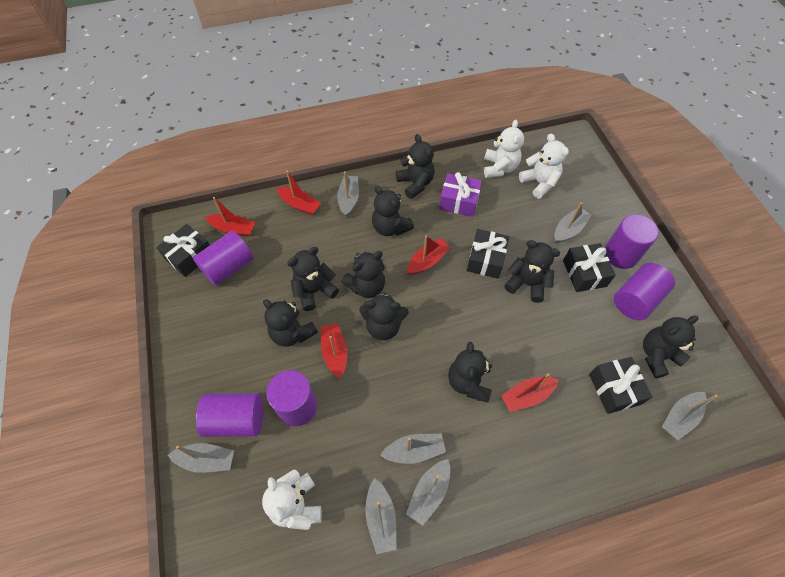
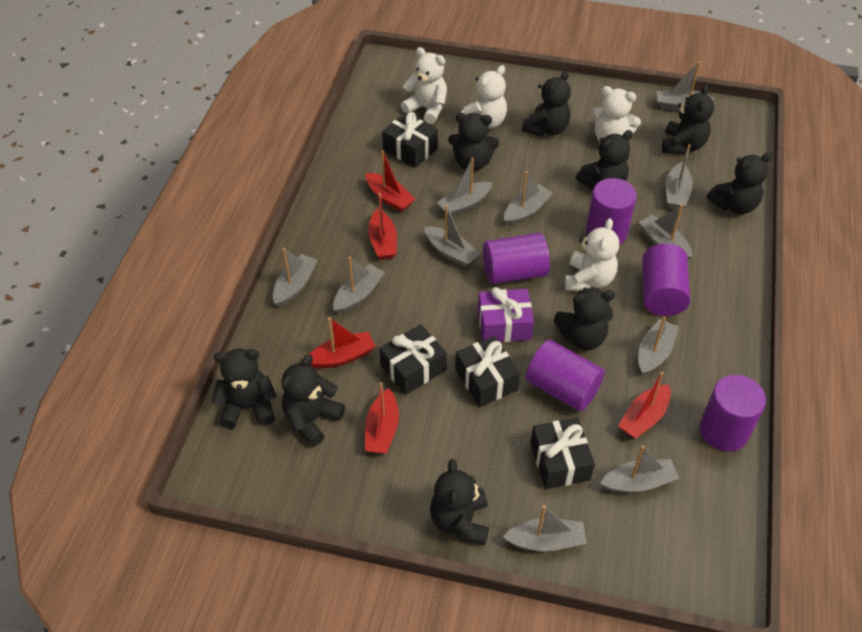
grey boat: 7 -> 11
white teddy bear: 3 -> 4

